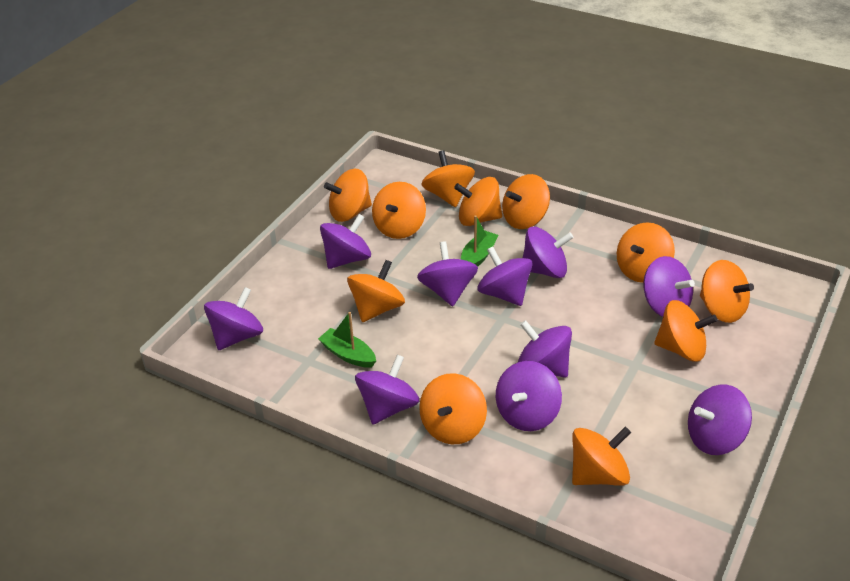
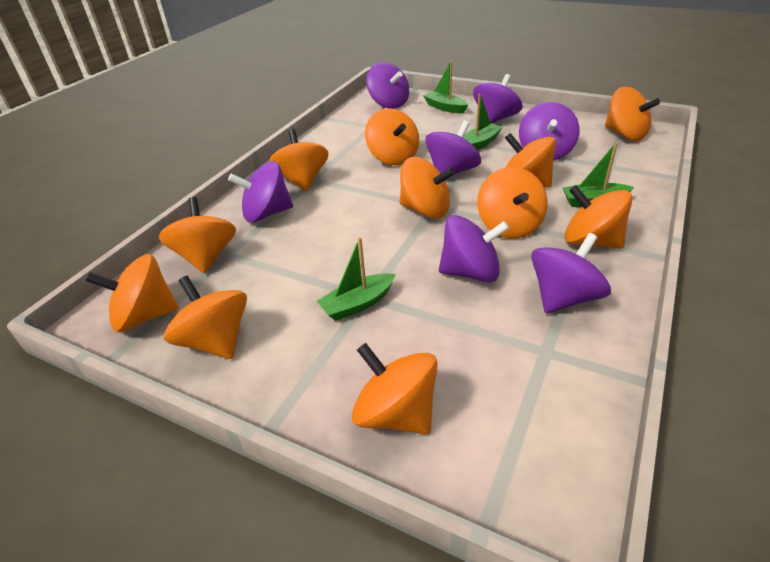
green boat: 2 -> 4
purple spinning top: 10 -> 7

